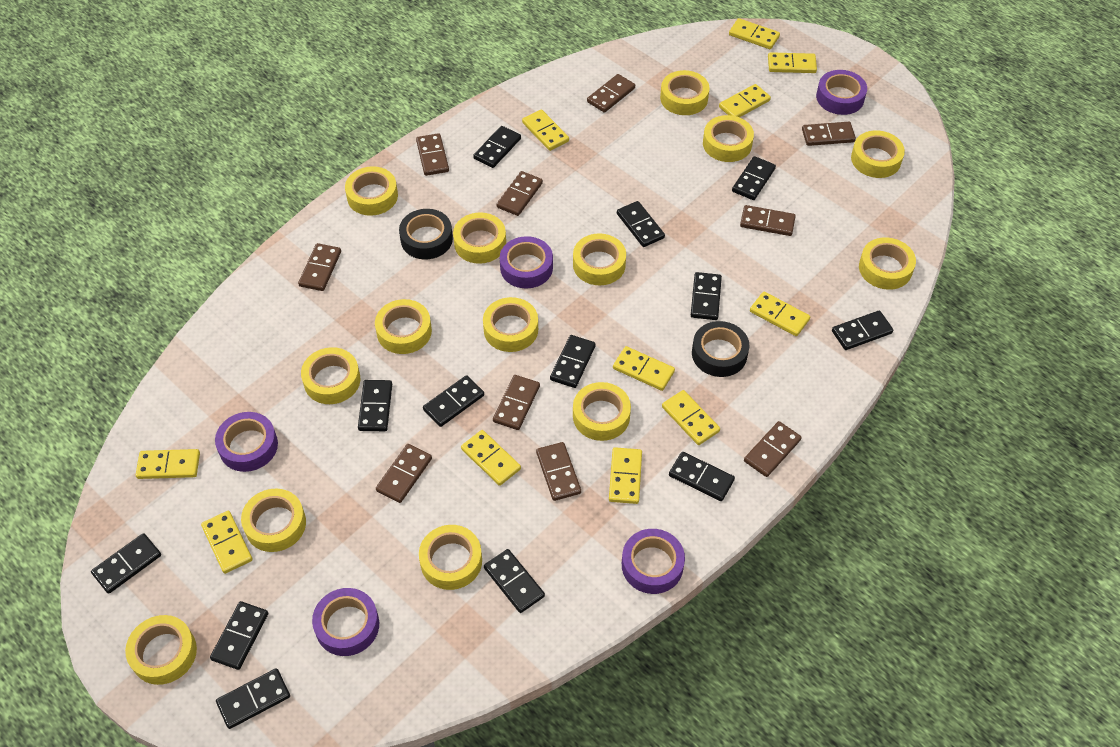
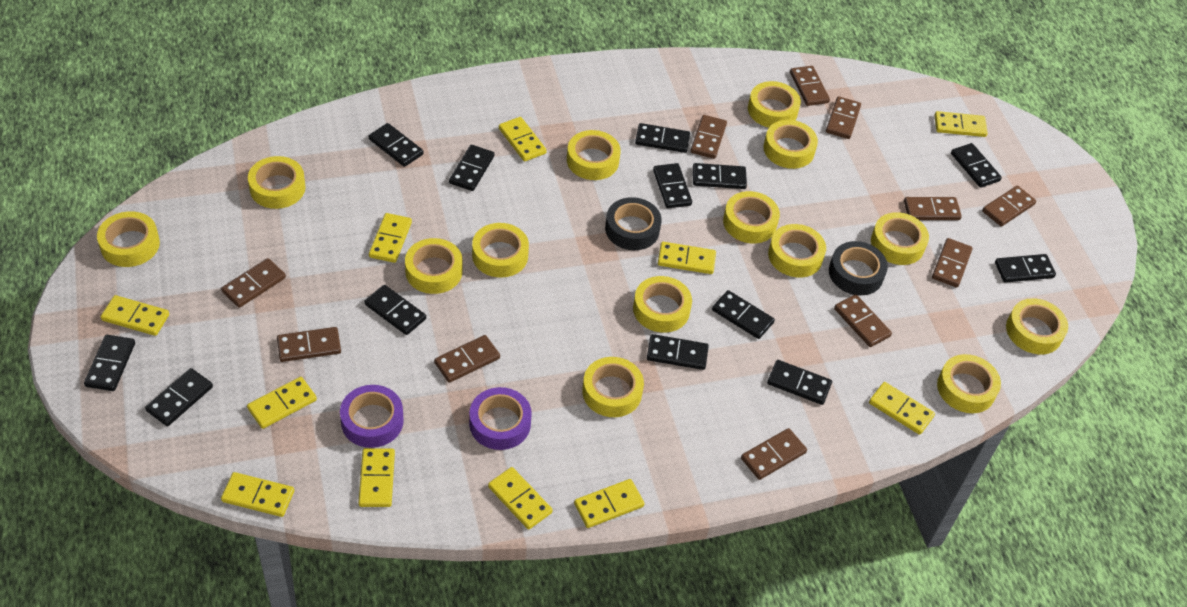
brown domino: 10 -> 11
purple tape: 5 -> 2

